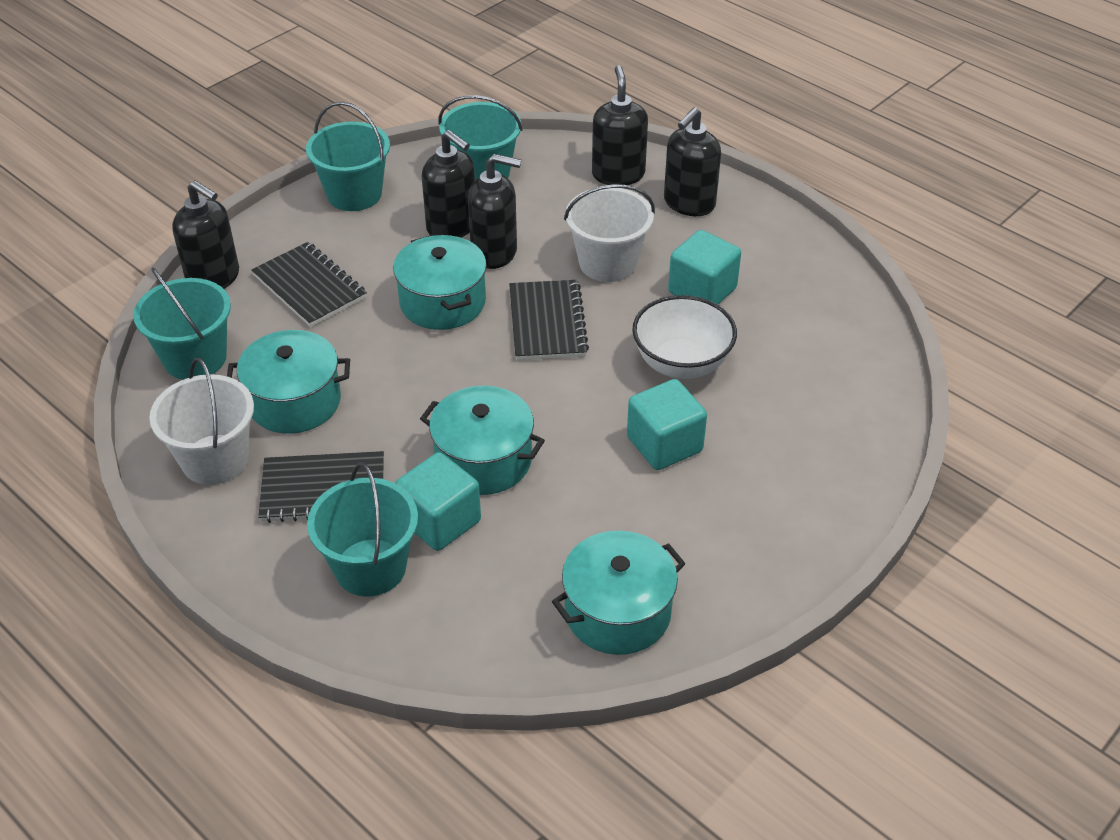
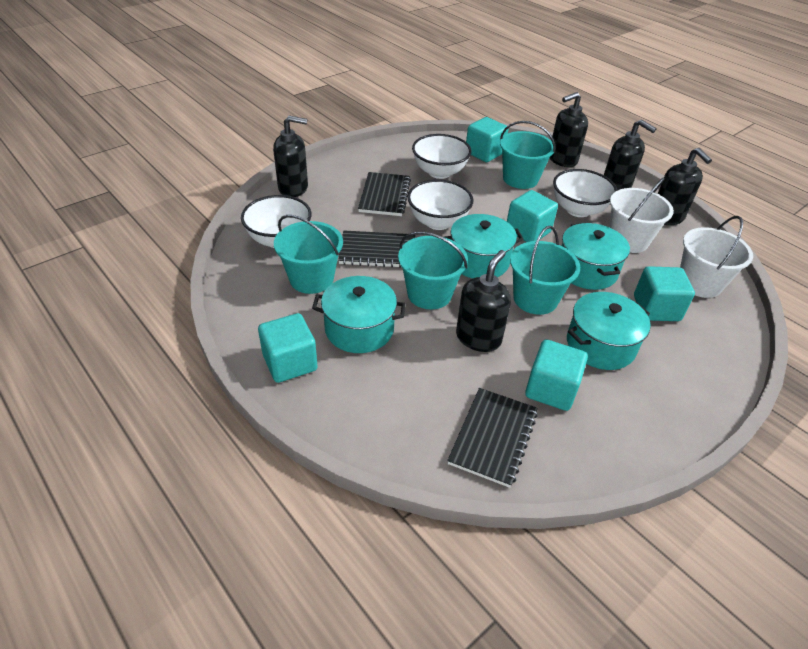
turquoise cube: 3 -> 5
white bowl: 1 -> 4

